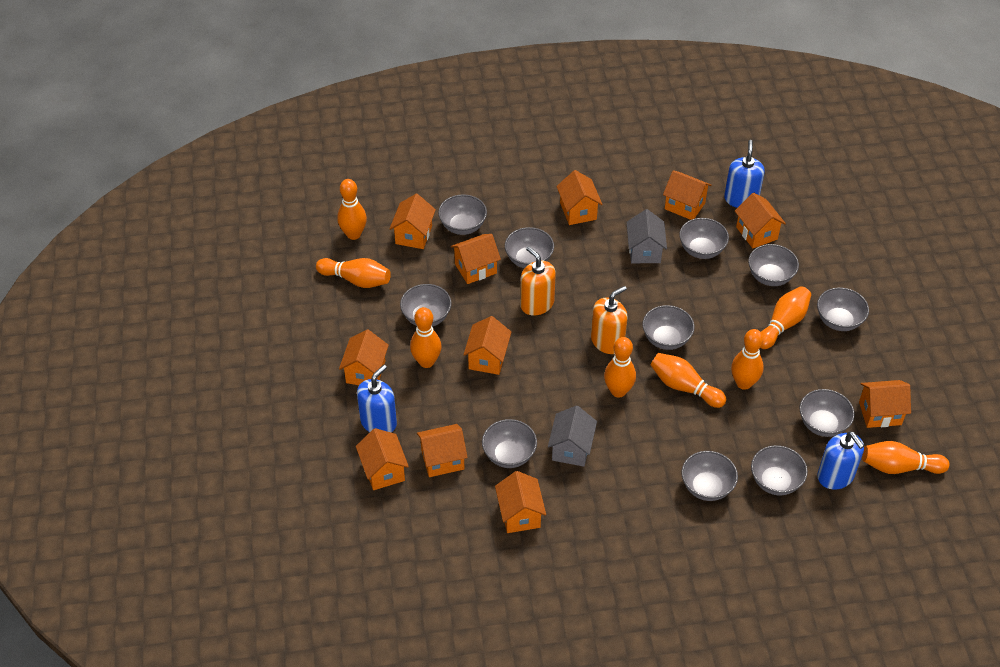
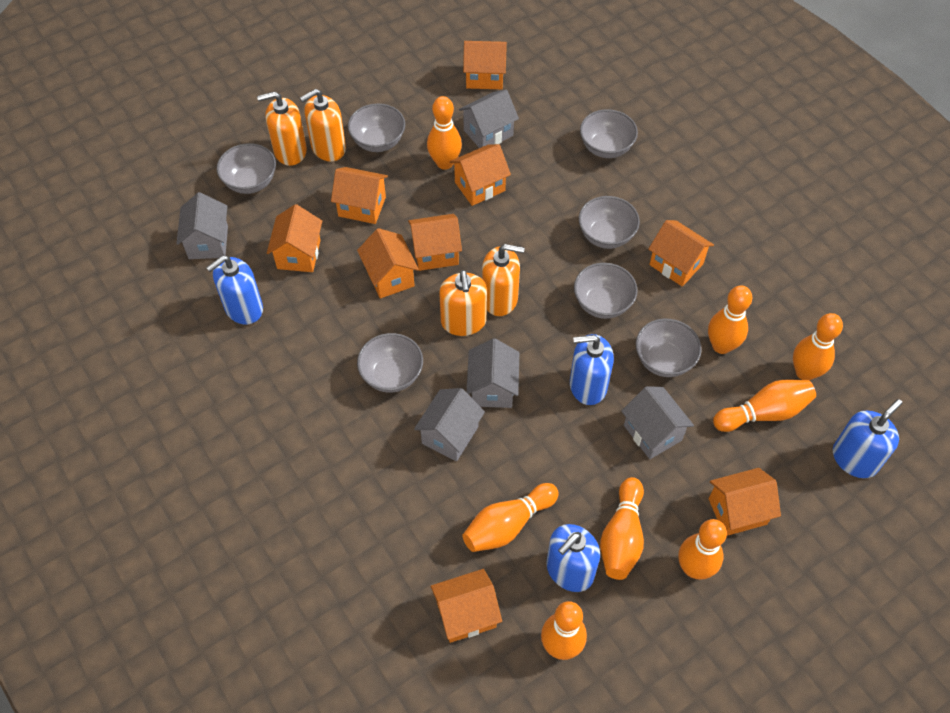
blue soap dispenser: 3 -> 4
grey bowl: 11 -> 7
grey house: 2 -> 5
orange house: 11 -> 9
orange soap dispenser: 2 -> 4

